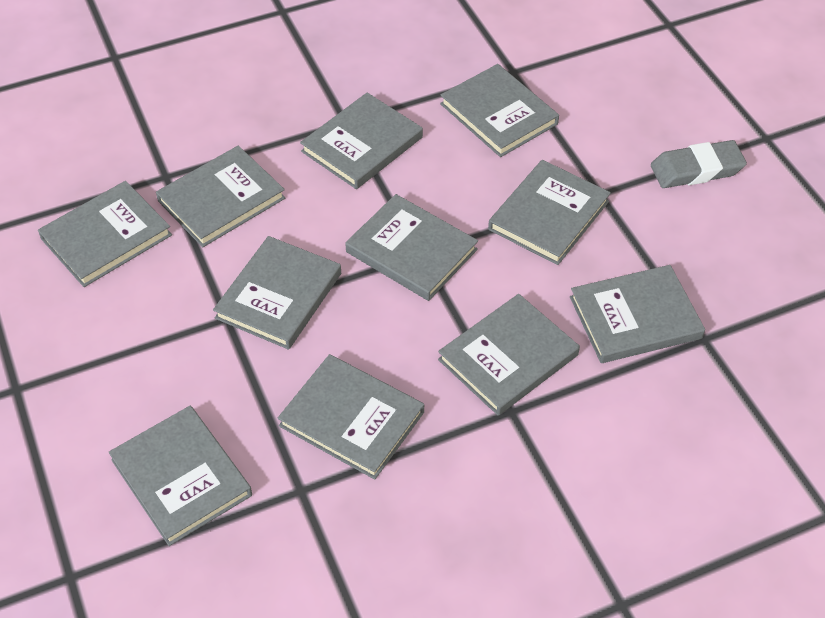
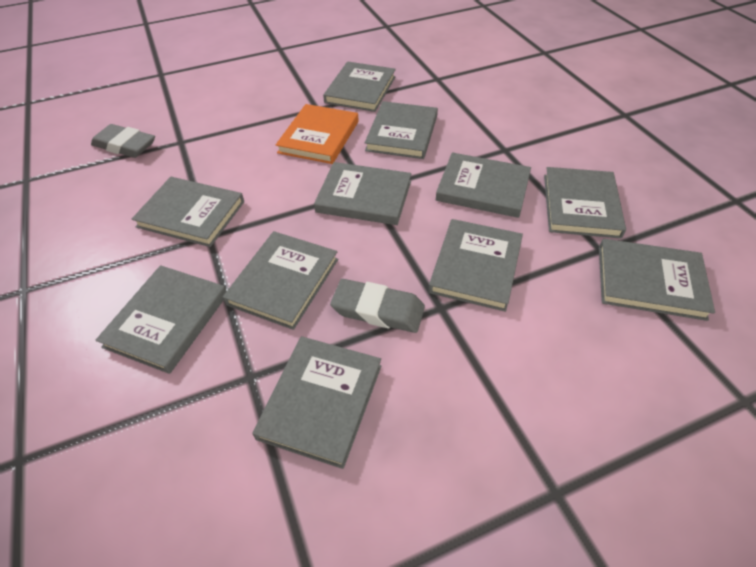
grey eraser: 1 -> 2
orange book: 0 -> 1

